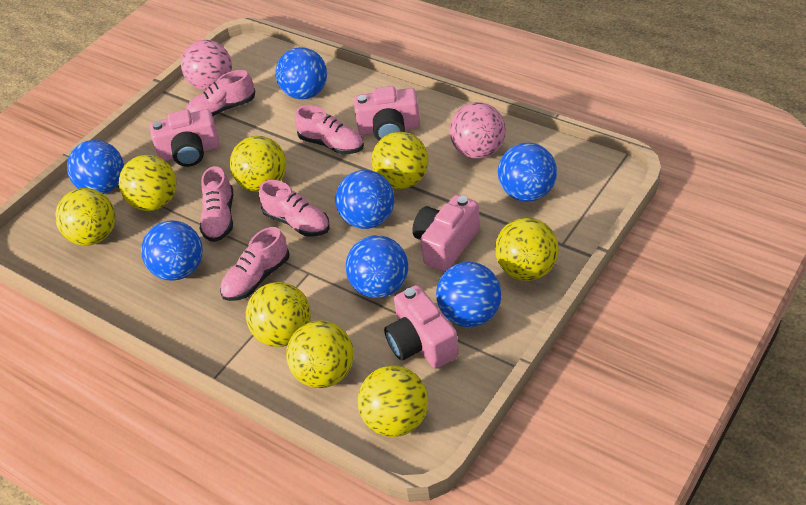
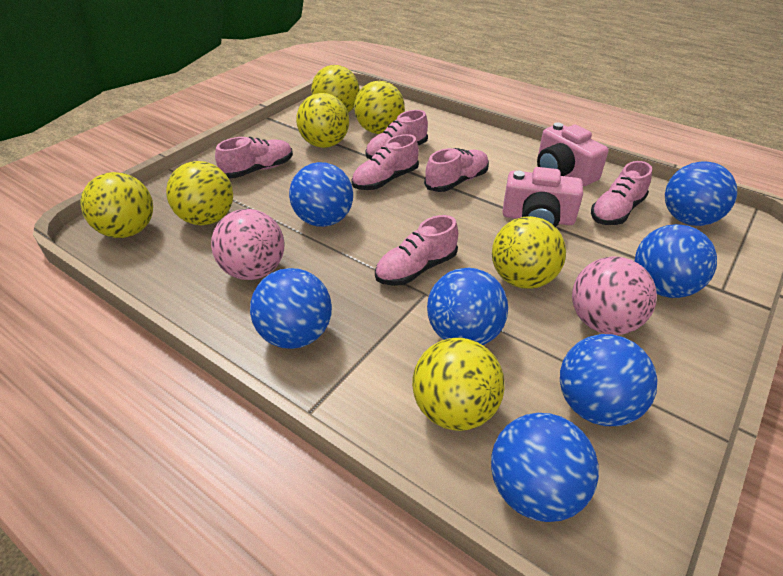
pink camera: 4 -> 2
pink shoe: 5 -> 6
yellow ball: 8 -> 7

